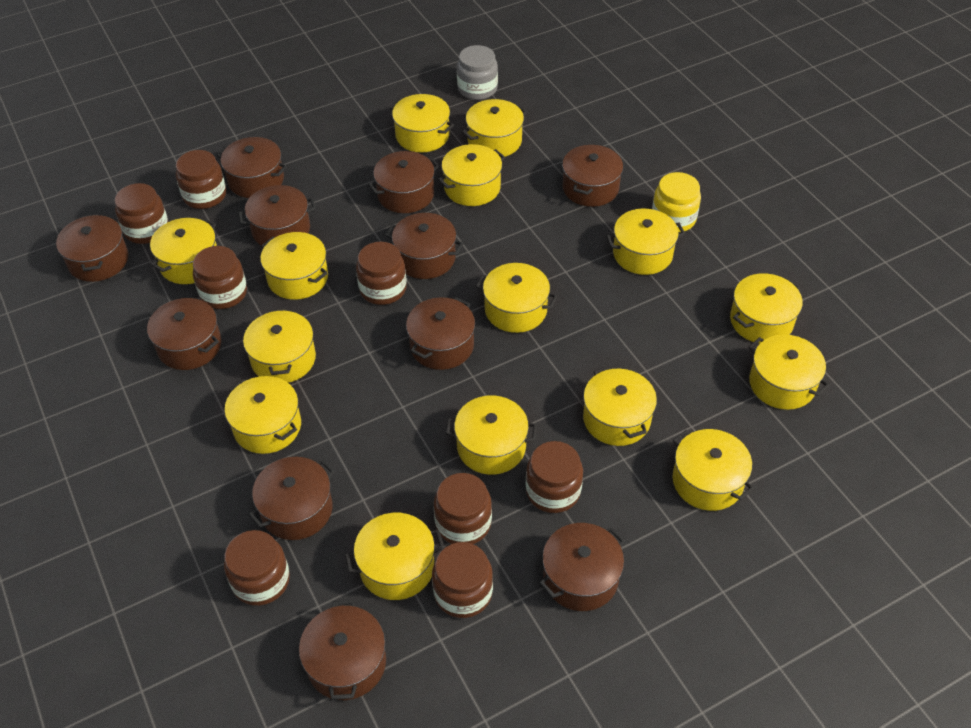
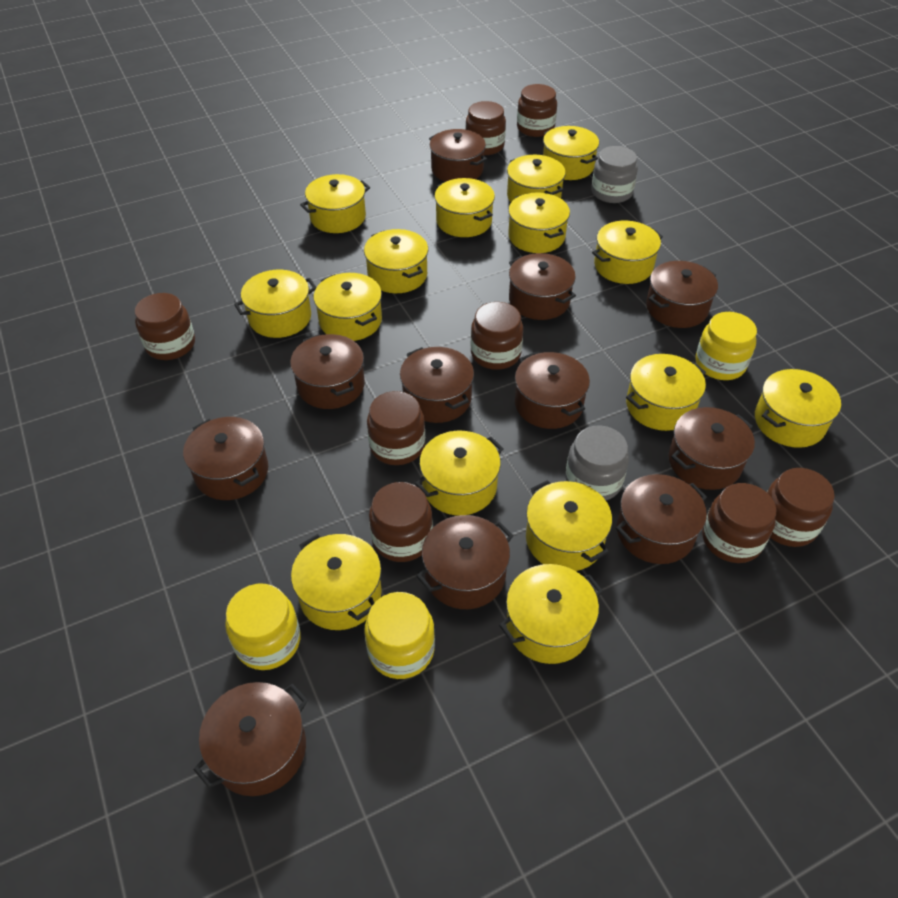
grey jar: 1 -> 2
yellow jar: 1 -> 3

